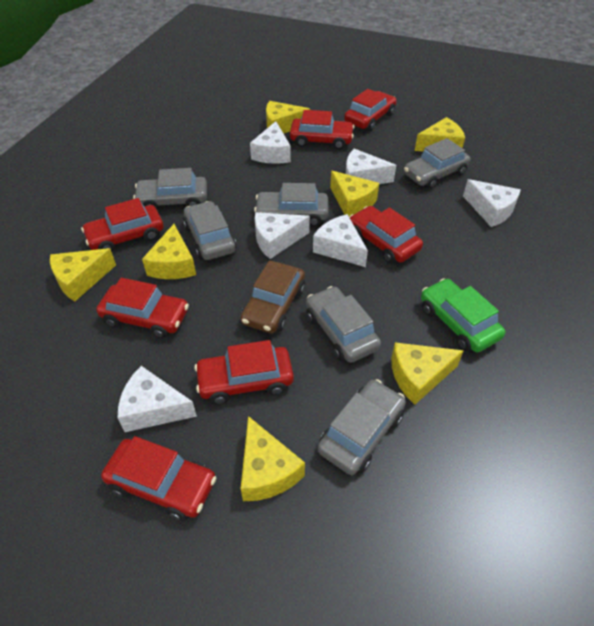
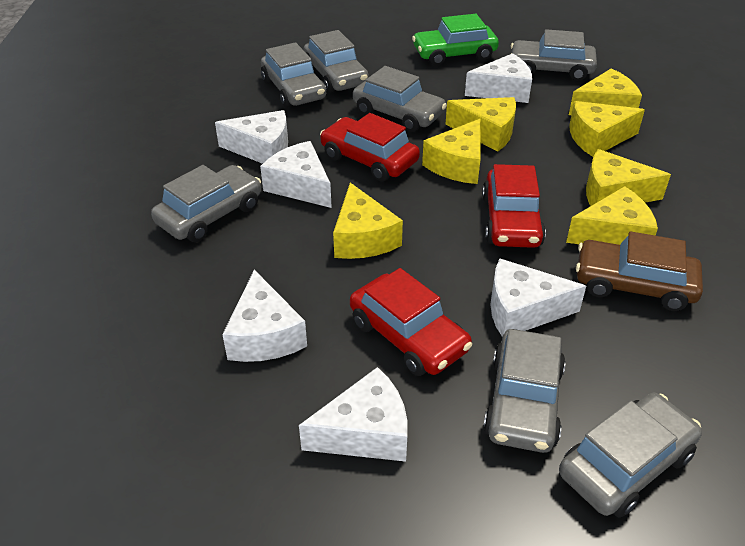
grey car: 6 -> 7
red car: 7 -> 3

